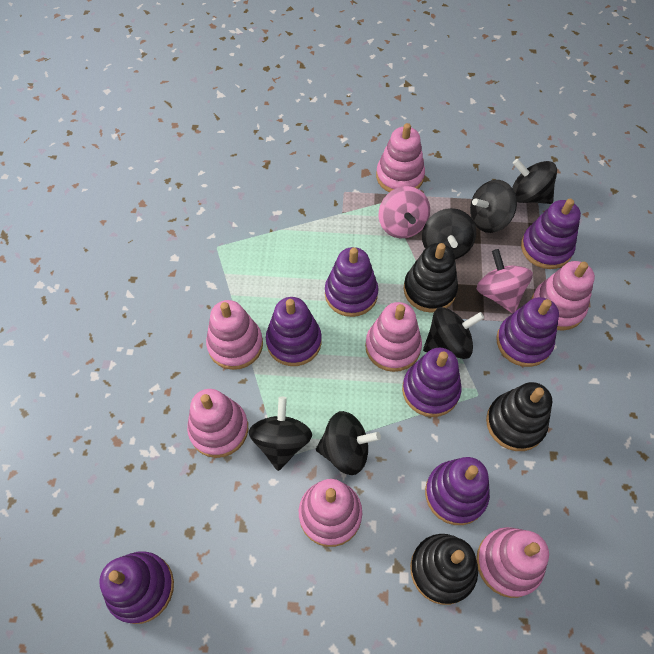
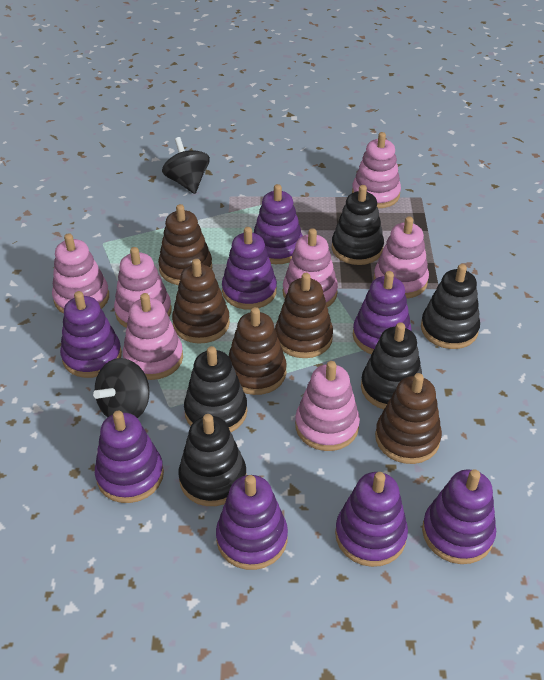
black spinning top: 6 -> 2
black stacking toy: 3 -> 5
brown stacking toy: 0 -> 5
pink spinning top: 2 -> 0
purple stacking toy: 7 -> 8

